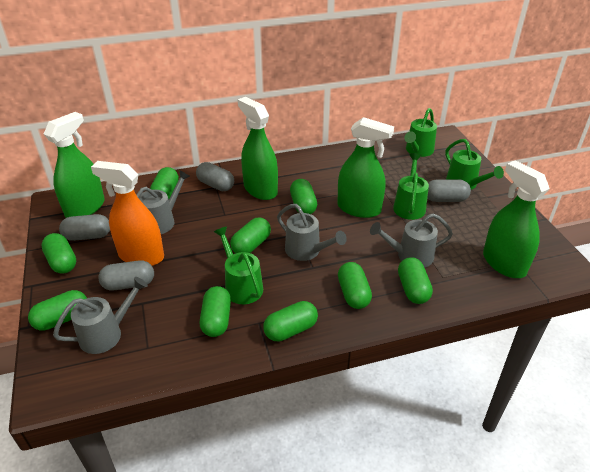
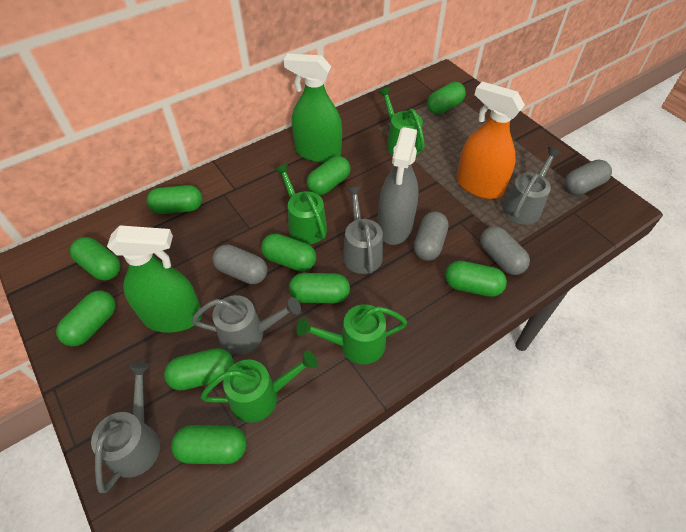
green capsule: 9 -> 10
green spray bottle: 4 -> 2
grey spray bottle: 0 -> 1

